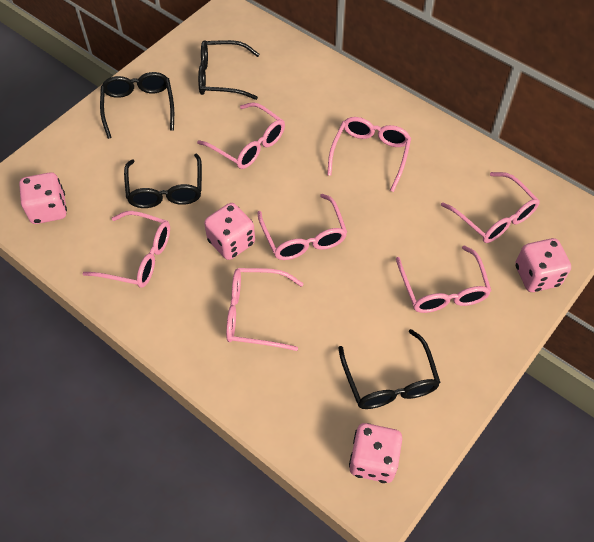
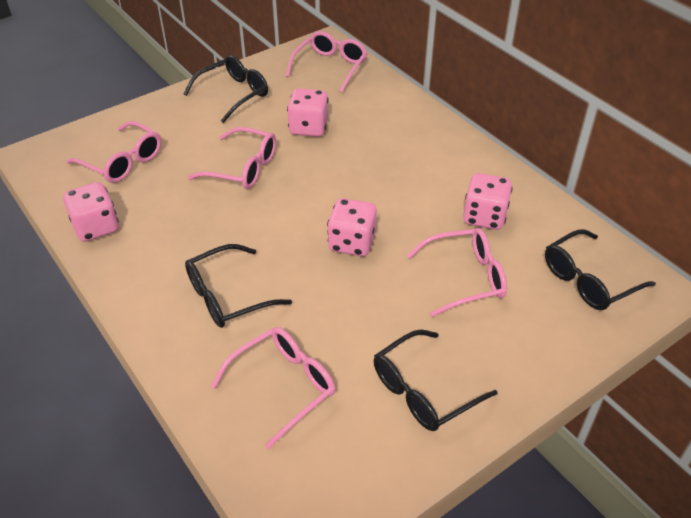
pink glasses: 7 -> 5

